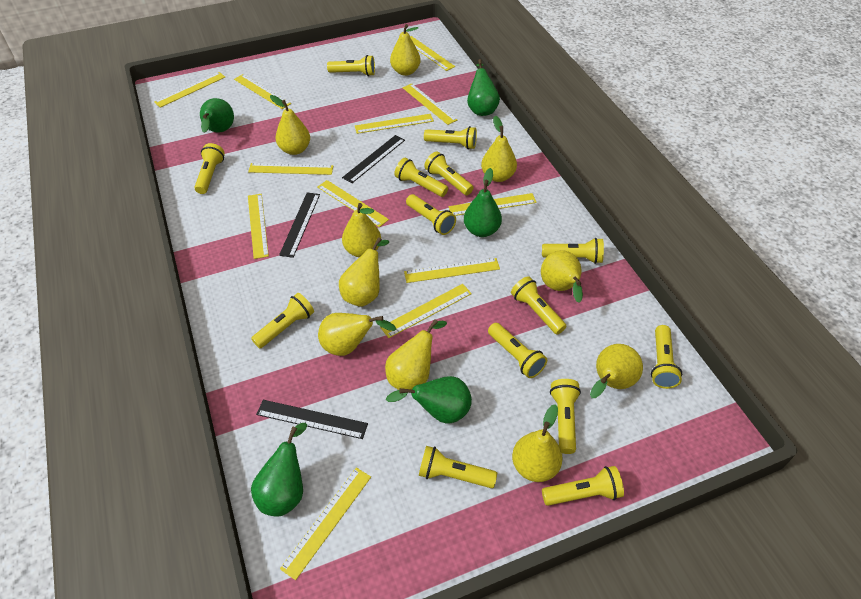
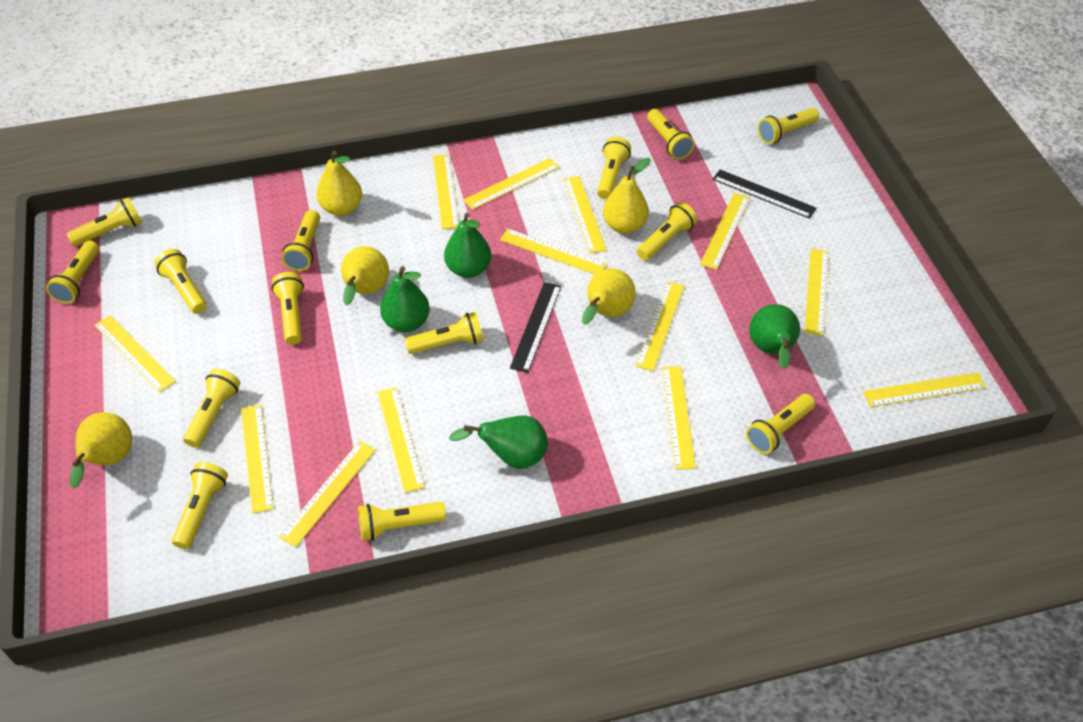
black ruler: 3 -> 2
green pear: 5 -> 4
yellow pear: 10 -> 5
yellow ruler: 12 -> 13

